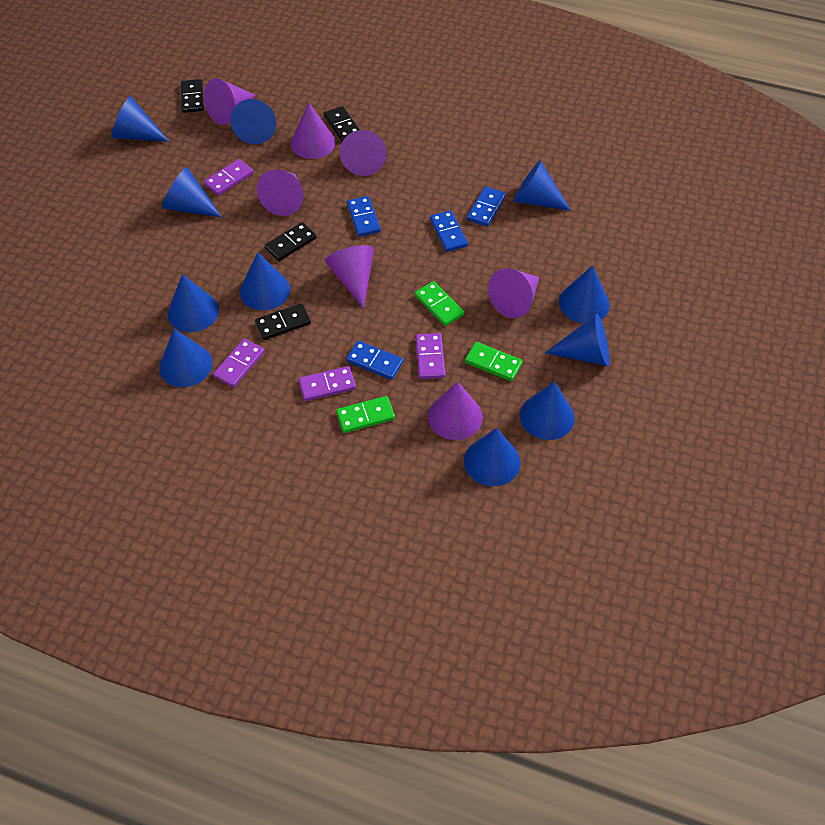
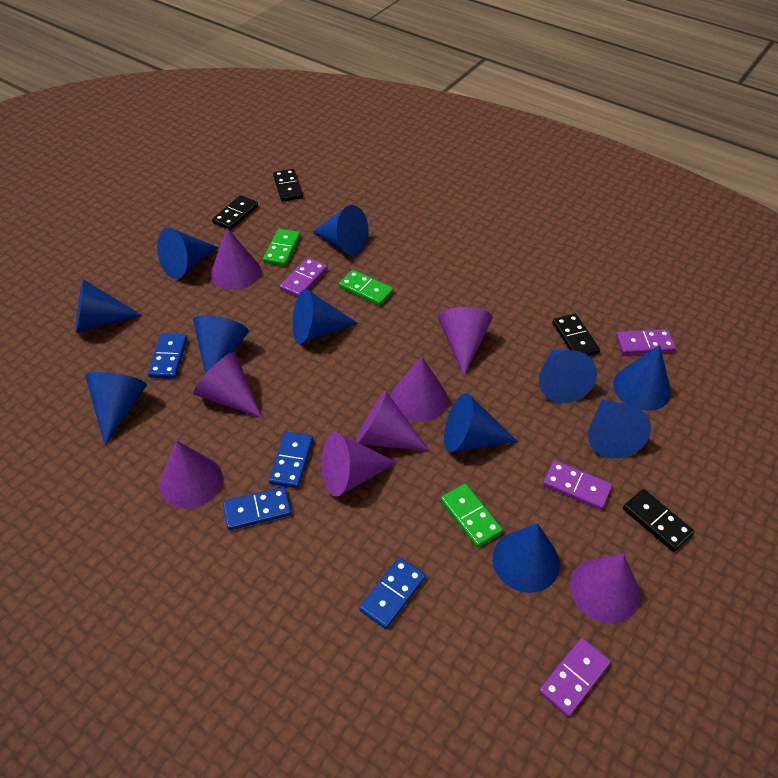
purple cone: 7 -> 8

